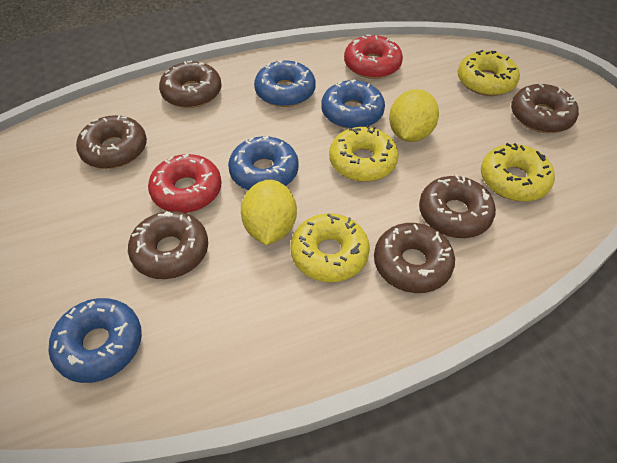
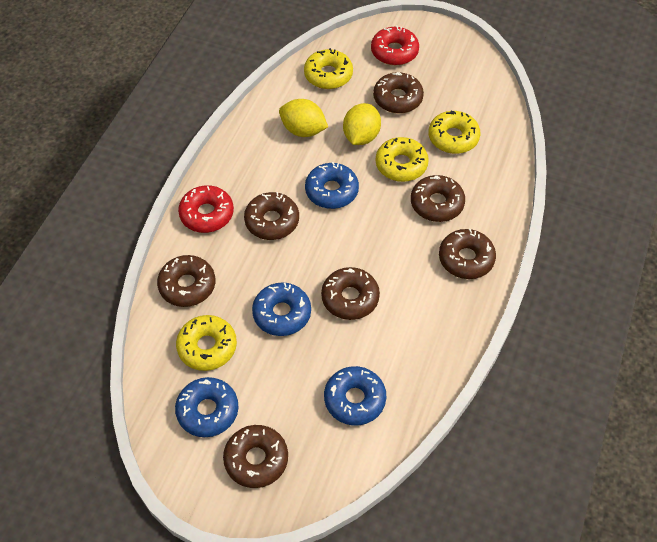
brown donut: 6 -> 7

